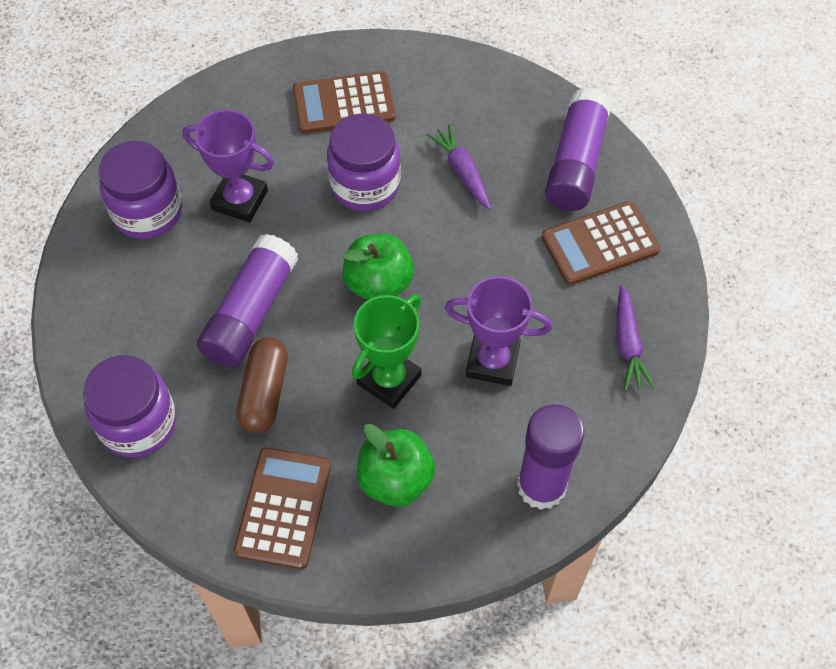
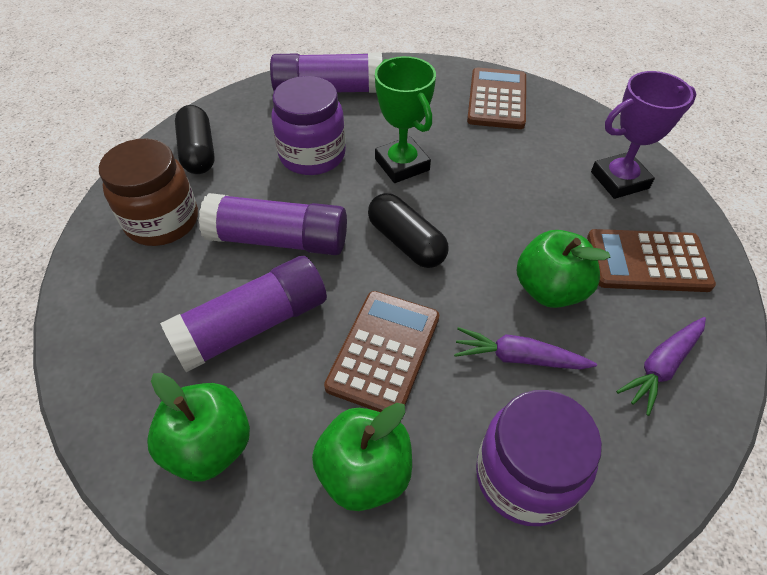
black capsule: 0 -> 2
brown capsule: 1 -> 0
brown jar: 0 -> 1
green apple: 2 -> 3
purple jar: 3 -> 2
purple trophy: 2 -> 1

